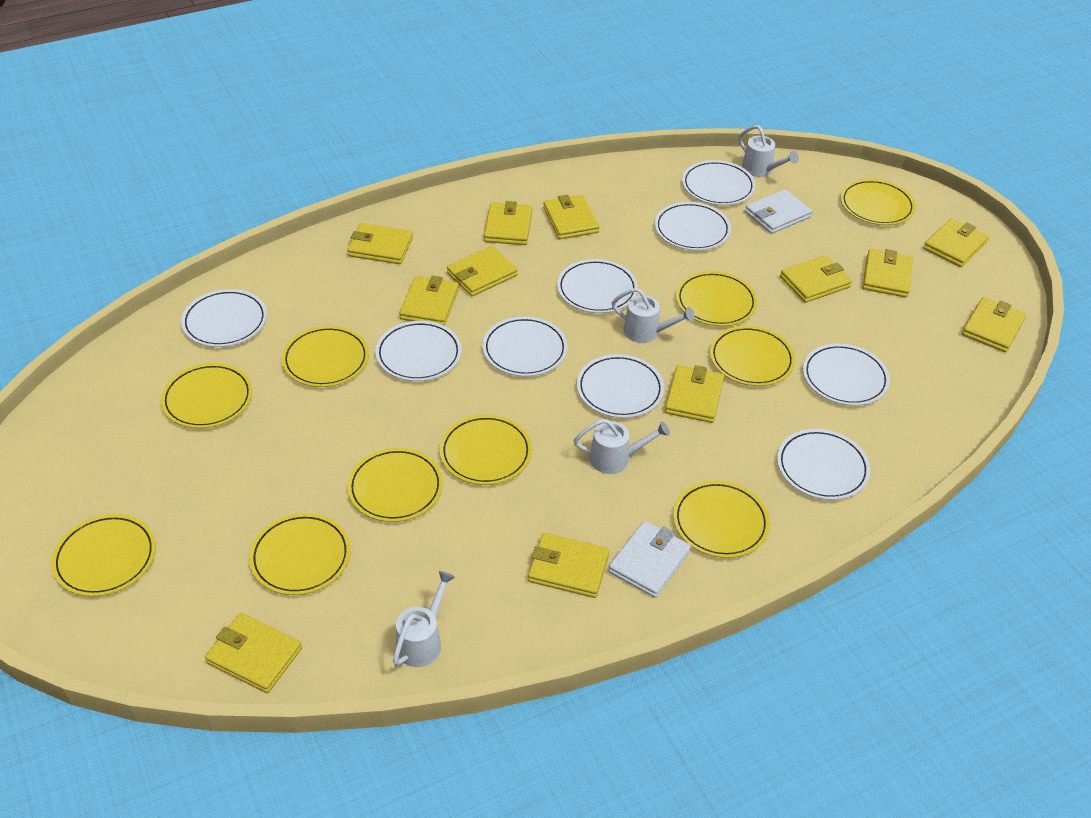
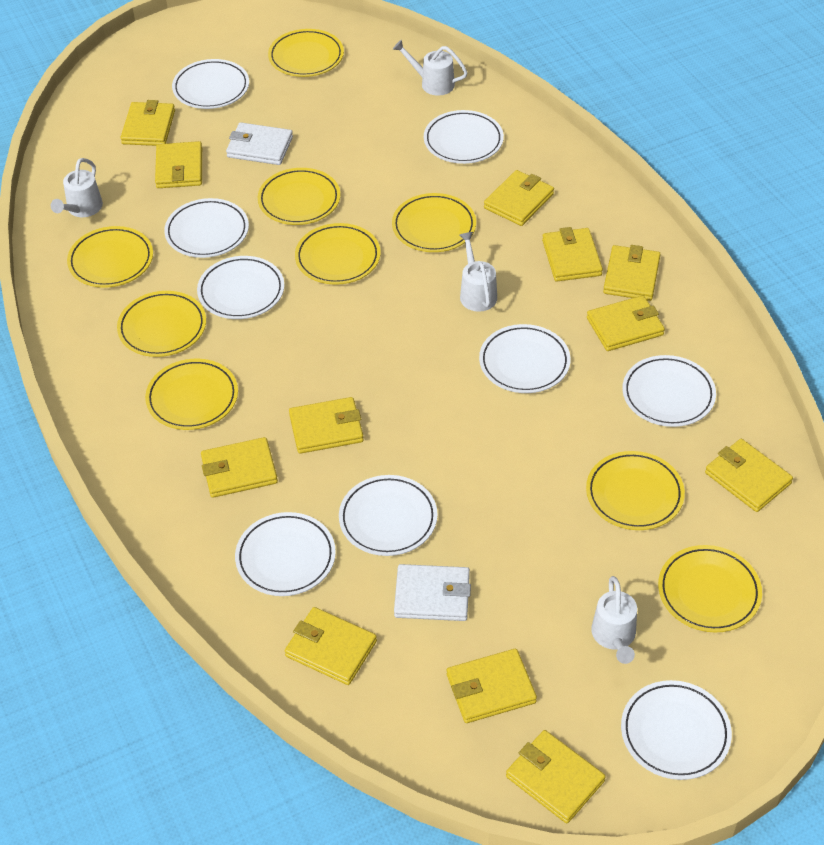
yellow plate: 10 -> 9

